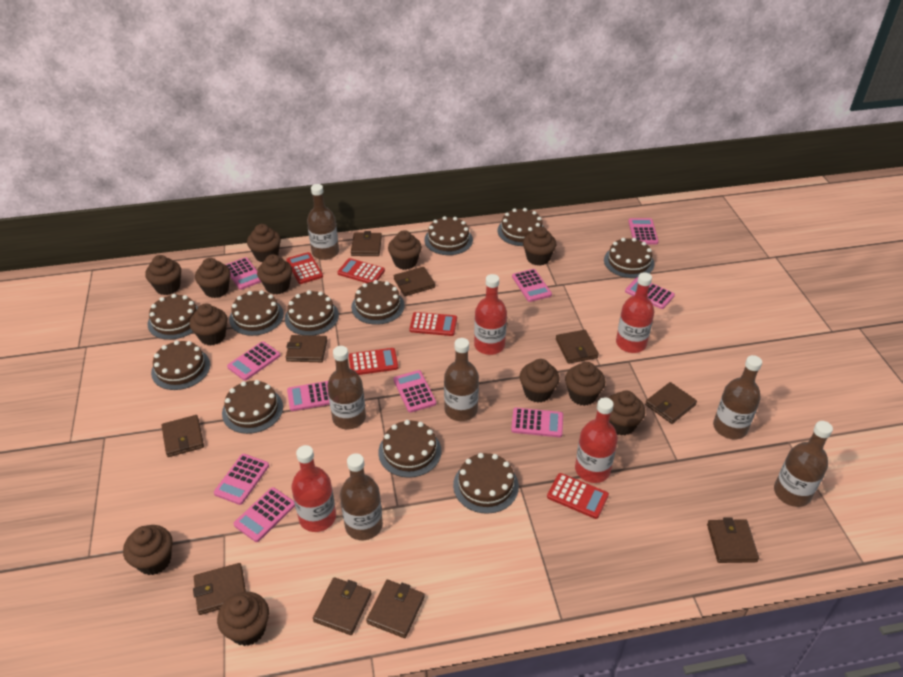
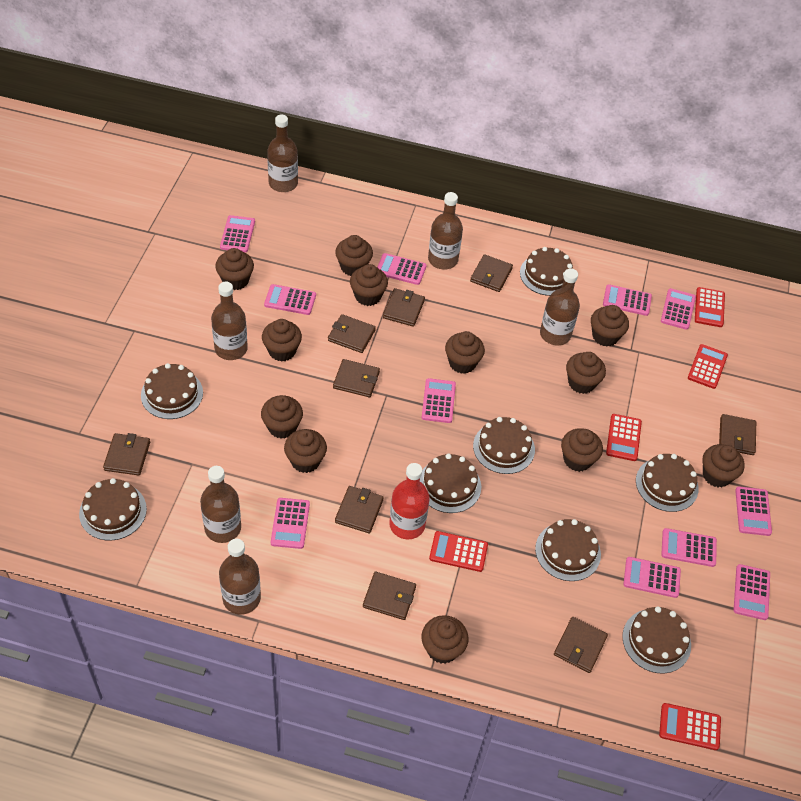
brown cake: 11 -> 8
brown wallet: 10 -> 9
pink calculator: 10 -> 11
red bottle: 4 -> 1

